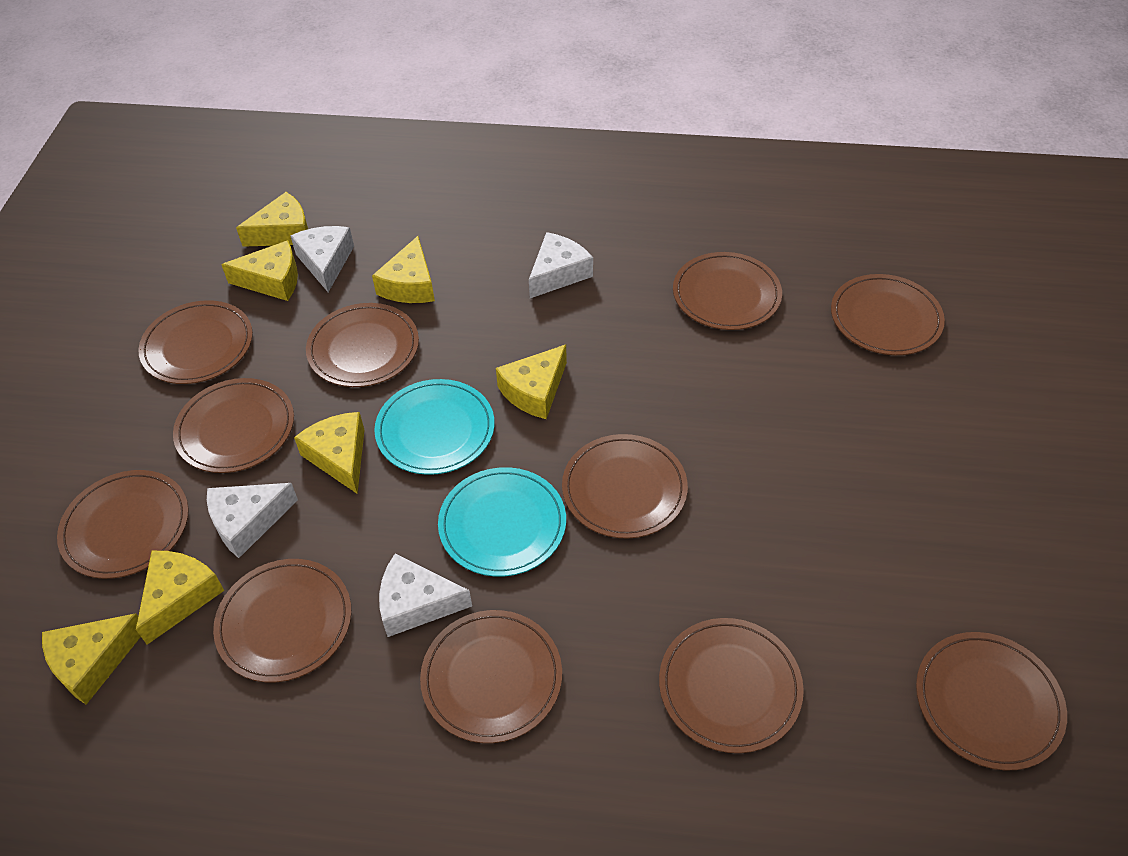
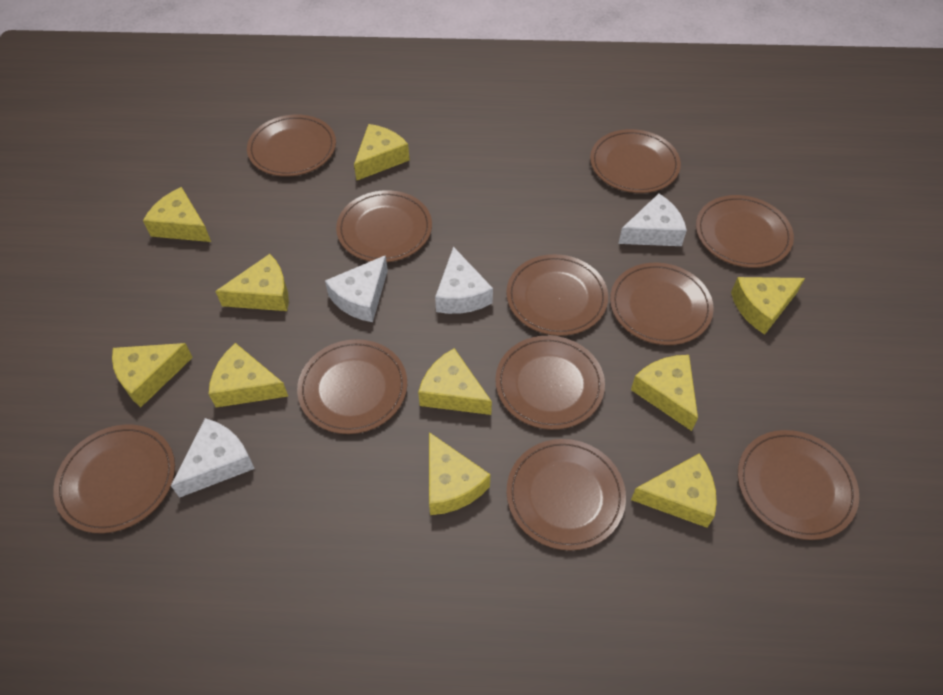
turquoise plate: 2 -> 0
yellow cheese: 7 -> 10

